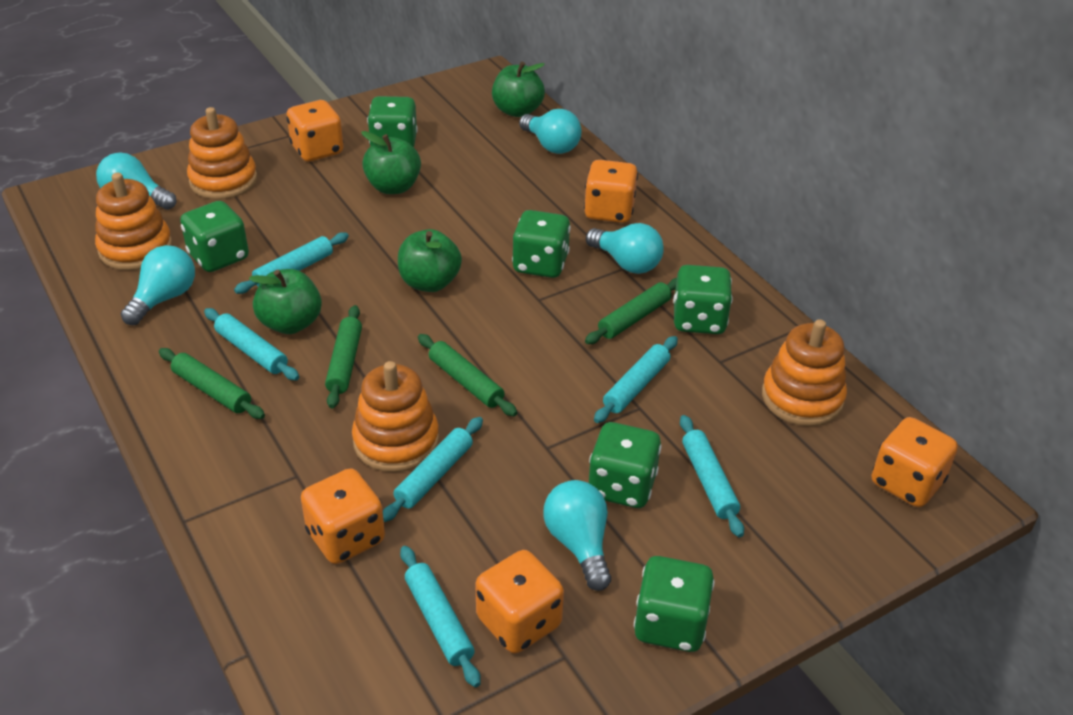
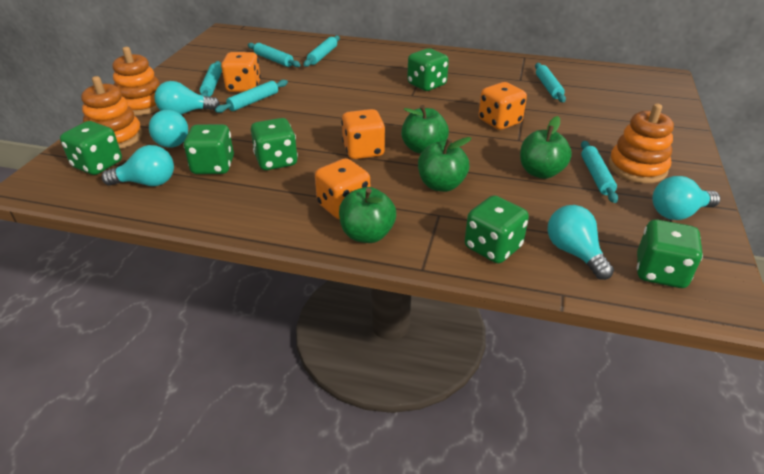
green rolling pin: 4 -> 0
orange dice: 5 -> 4
orange stacking toy: 4 -> 3

